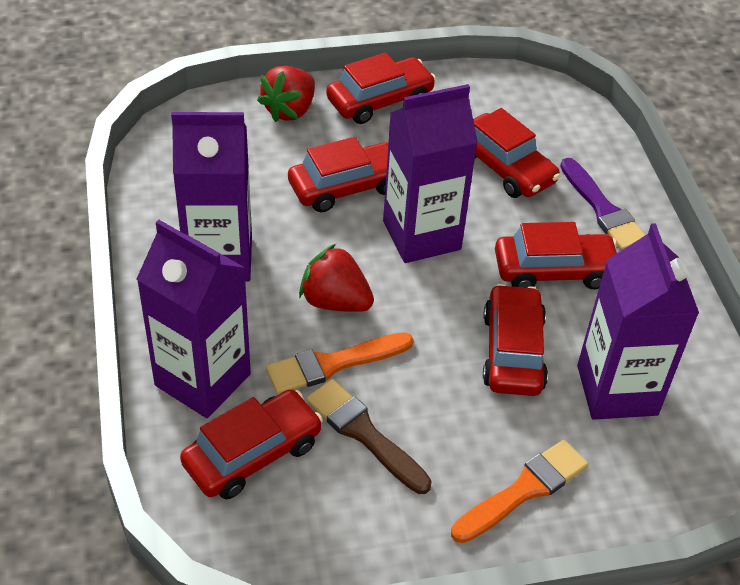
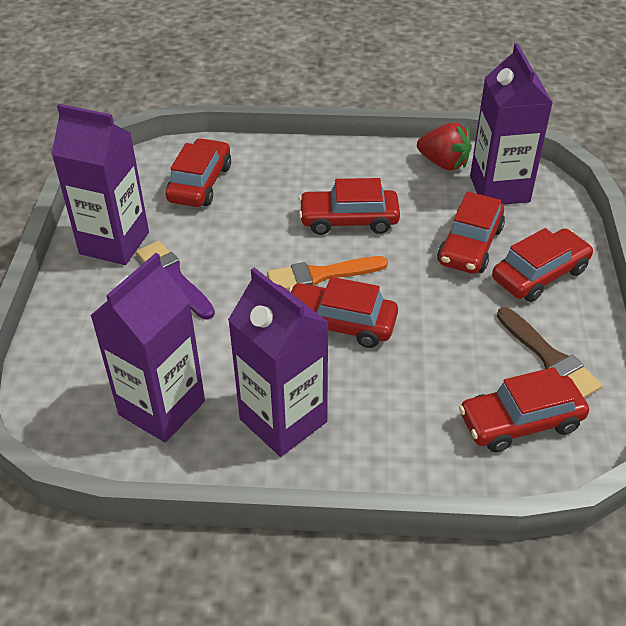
orange brush: 2 -> 1
red strawberry: 2 -> 1

